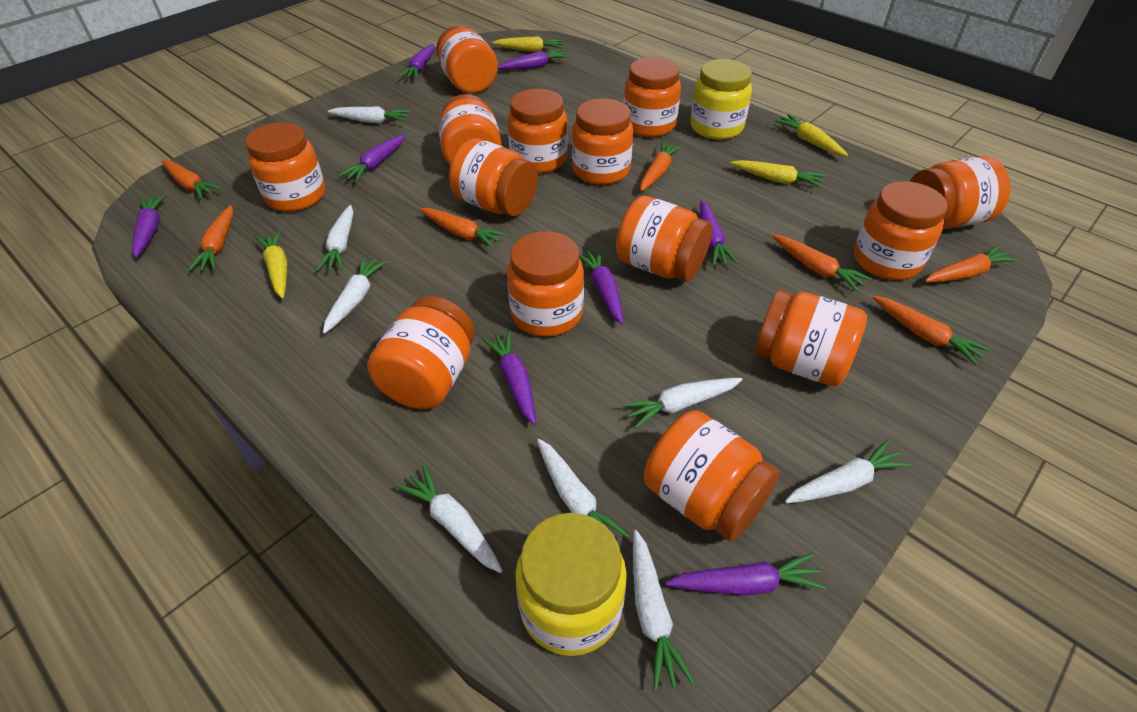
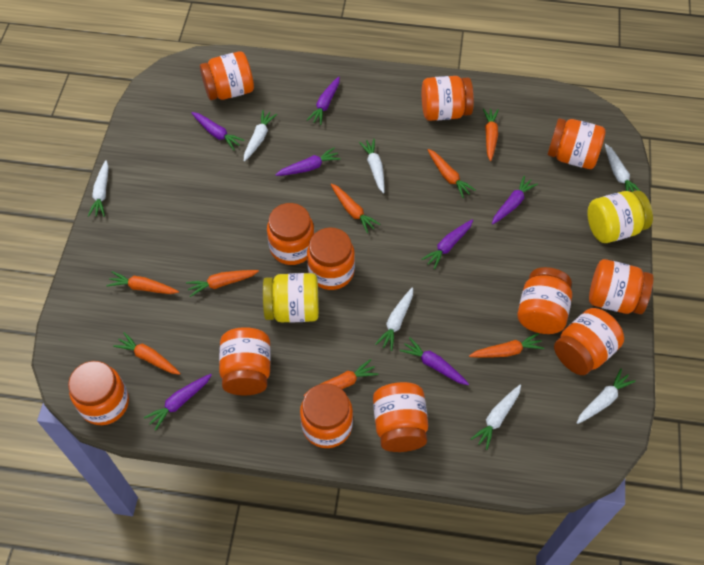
orange carrot: 7 -> 8
orange jar: 14 -> 12
purple carrot: 8 -> 7
white carrot: 8 -> 7
yellow carrot: 4 -> 0

